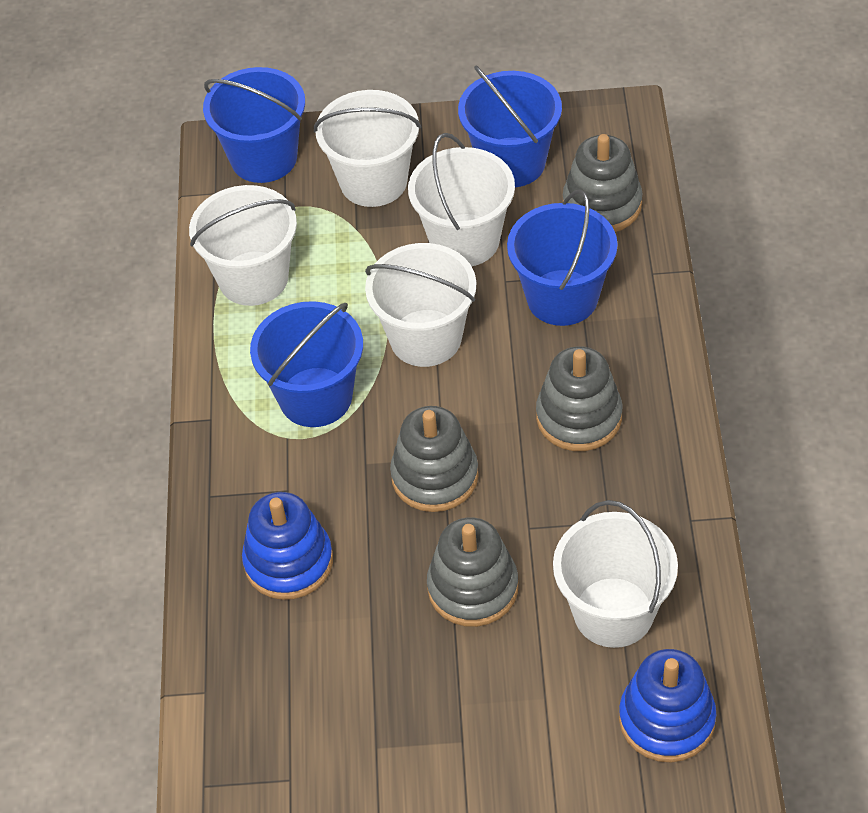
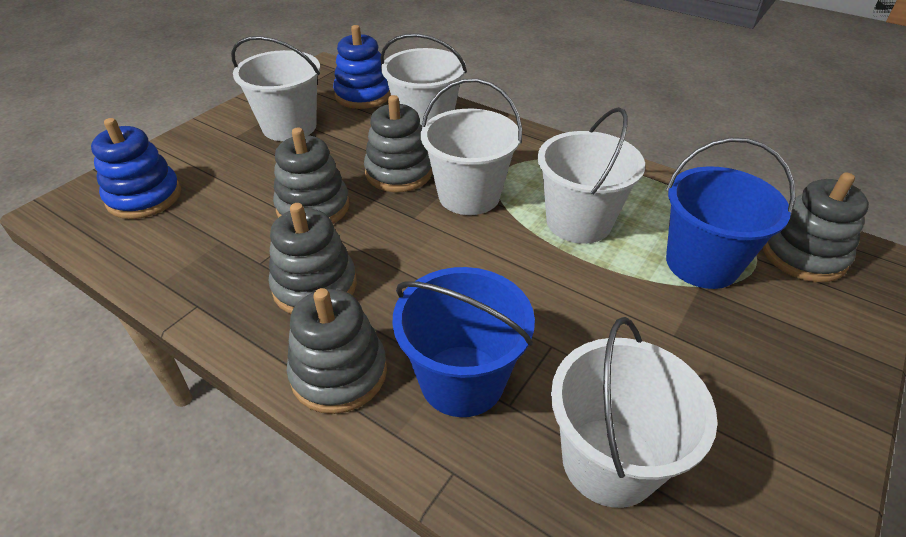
blue bucket: 4 -> 2
grey stacking toy: 4 -> 5

